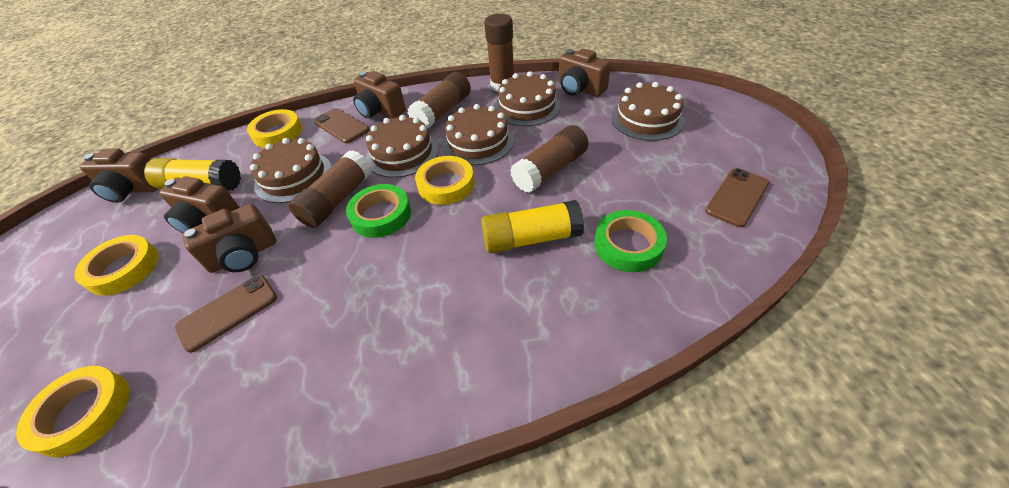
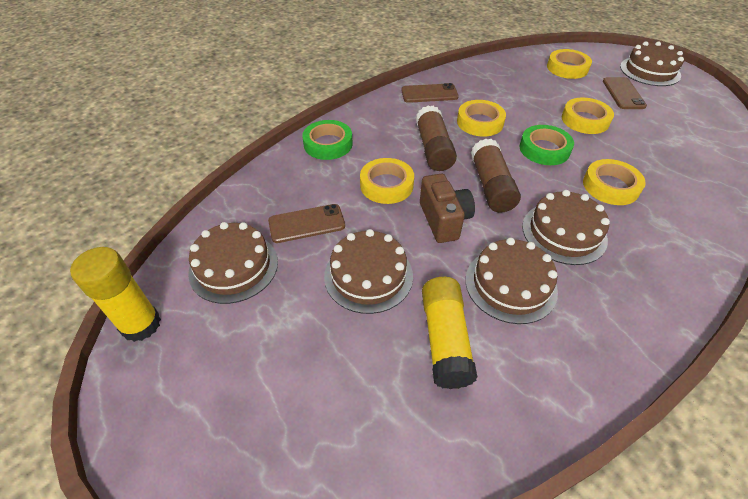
brown camera: 5 -> 1
brown glue stick: 4 -> 2
yellow tape: 4 -> 5

